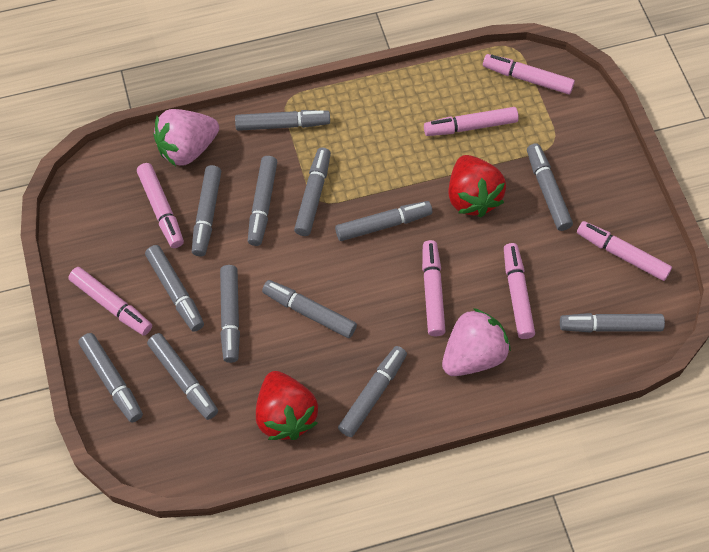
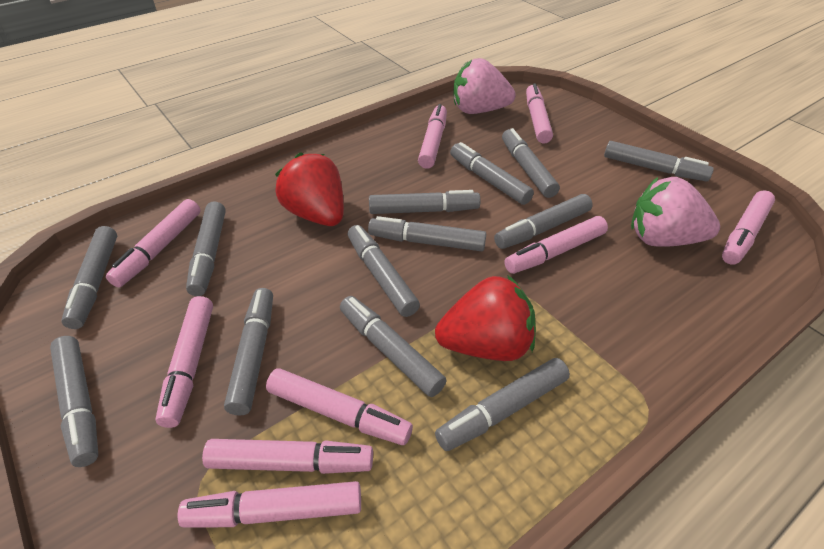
pink marker: 7 -> 9

